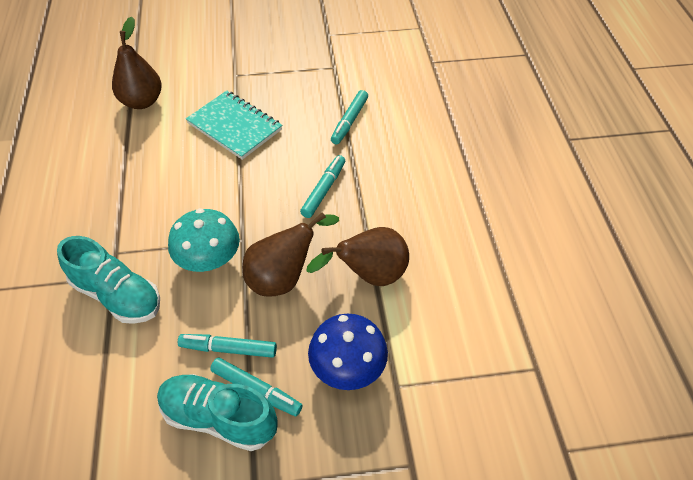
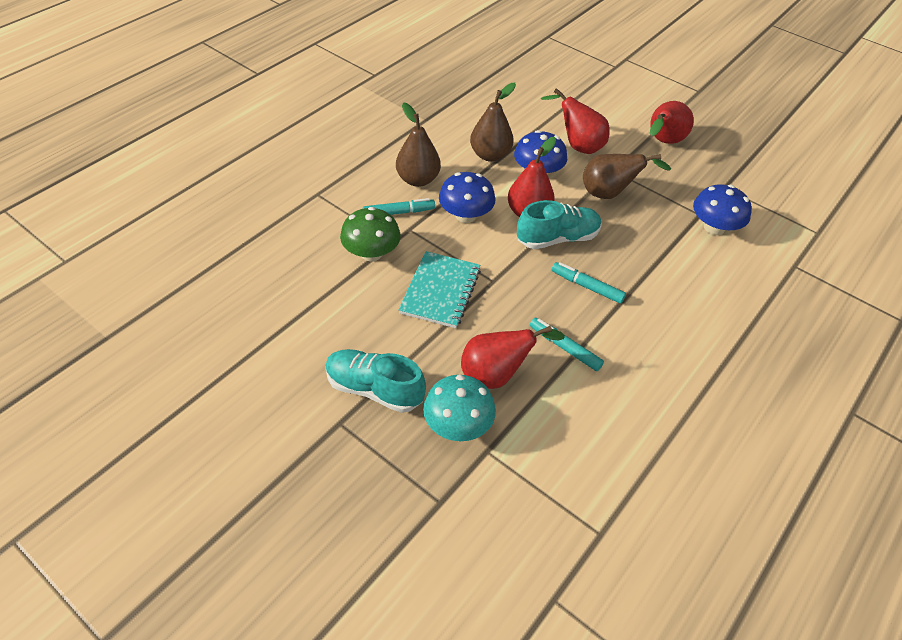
blue mushroom: 1 -> 3
green mushroom: 0 -> 1
red pear: 0 -> 4
turquoise marker: 4 -> 3

